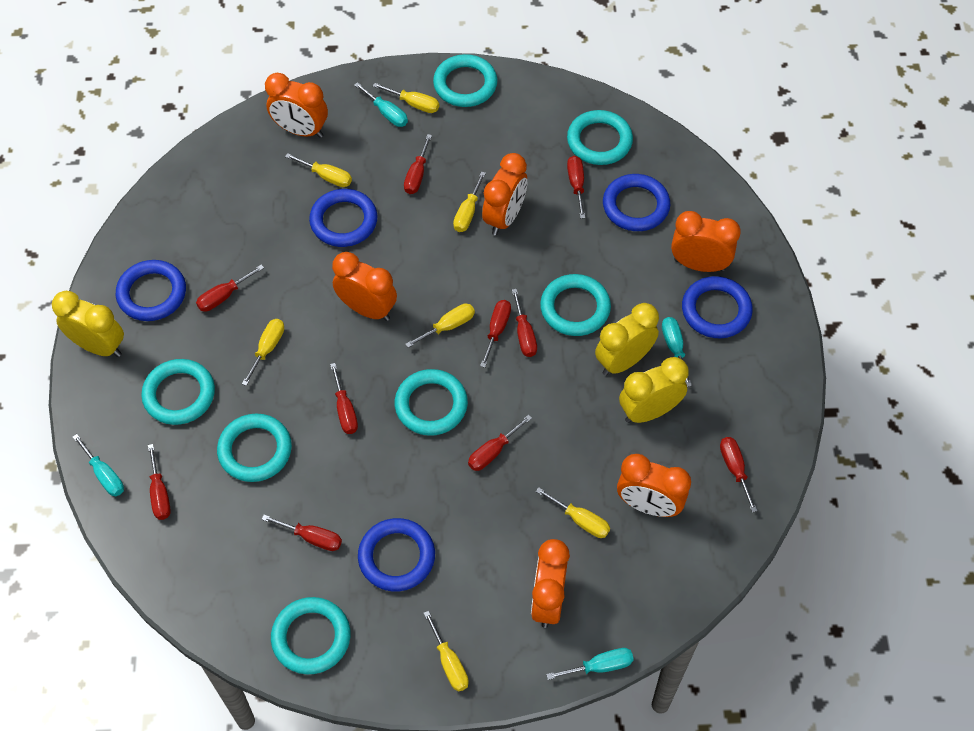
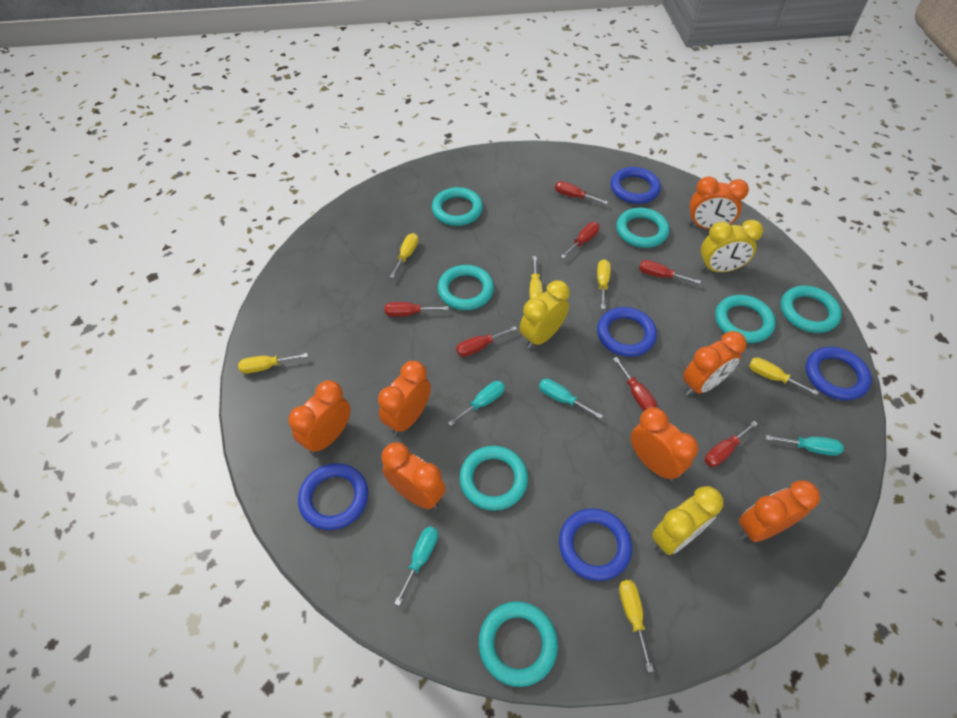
orange clock: 6 -> 7
red screwdriver: 10 -> 7
yellow screwdriver: 7 -> 6

